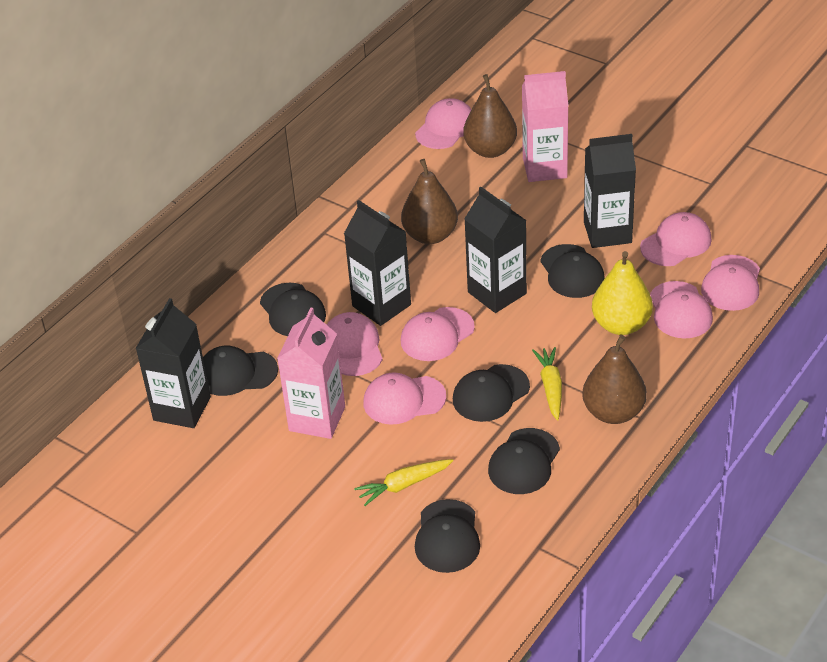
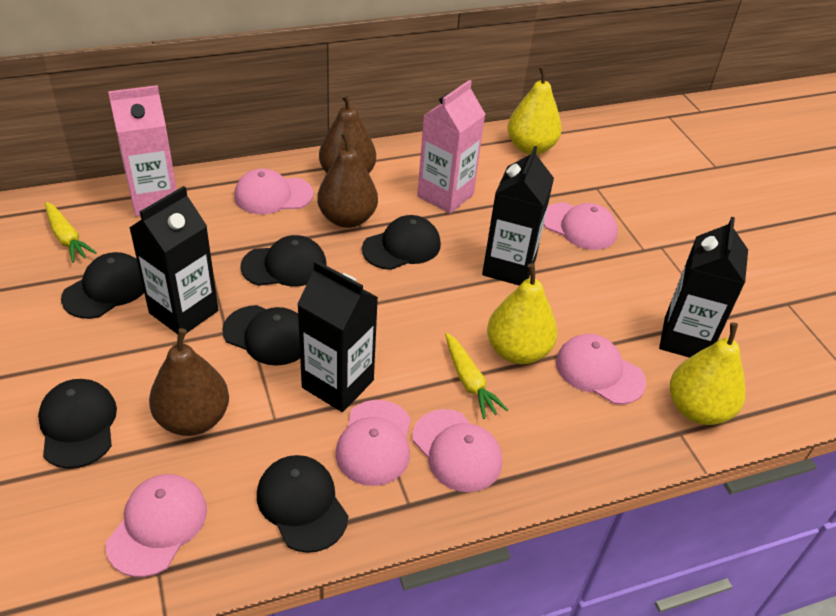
pink cap: 7 -> 6
yellow pear: 1 -> 3

